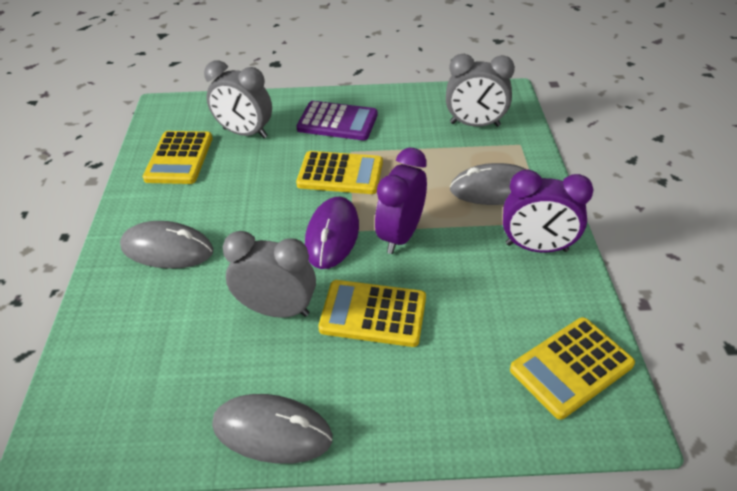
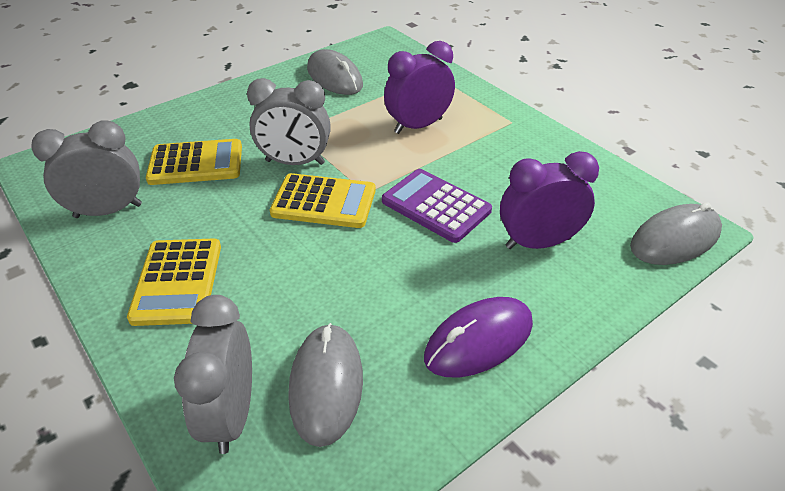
yellow calculator: 4 -> 3

